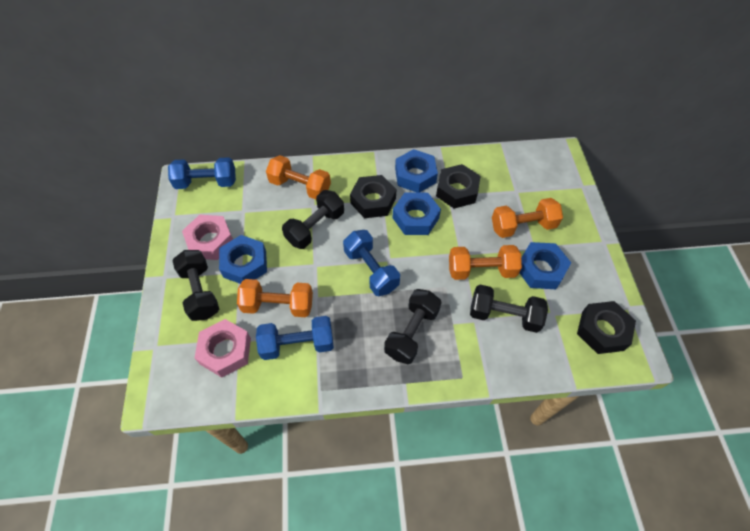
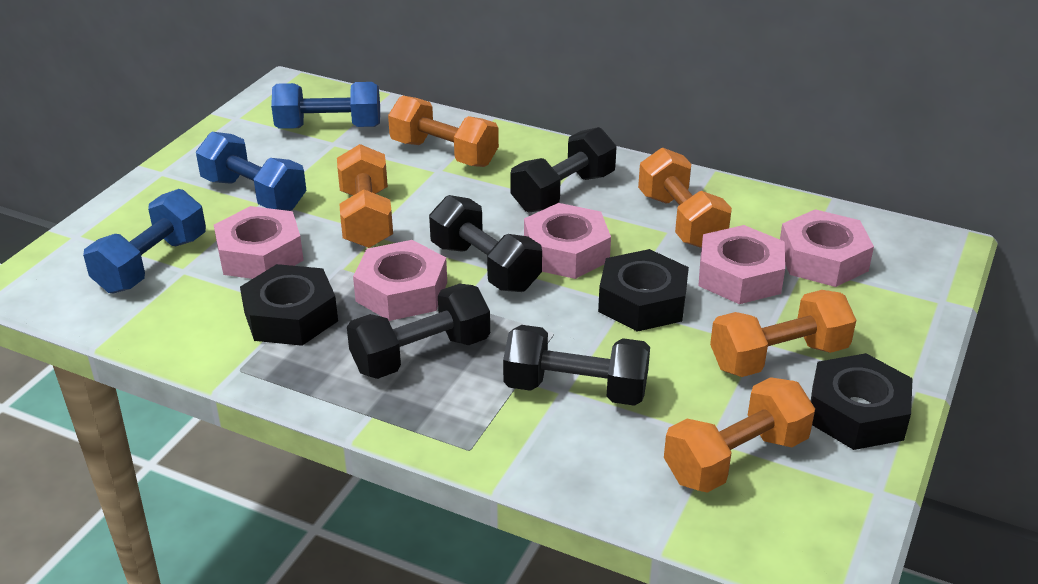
blue nut: 4 -> 0
orange dumbbell: 4 -> 5
pink nut: 2 -> 5

